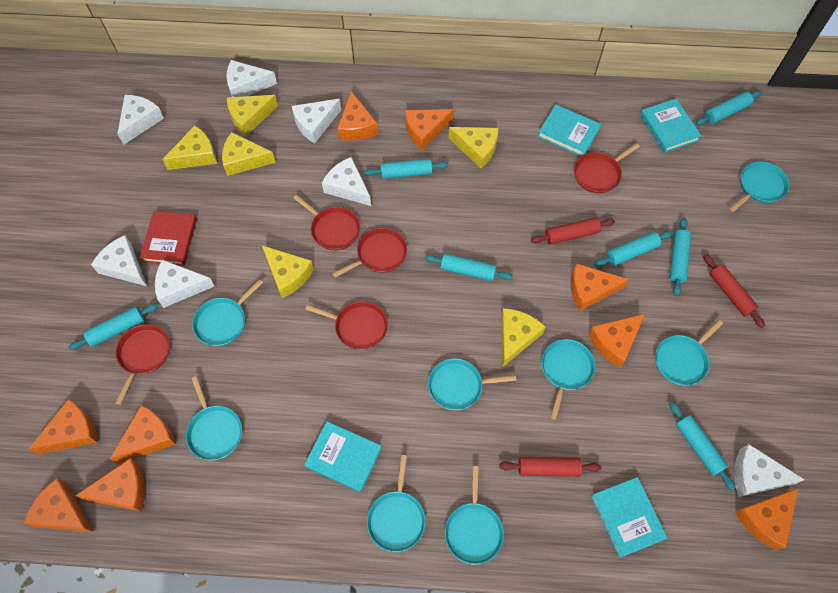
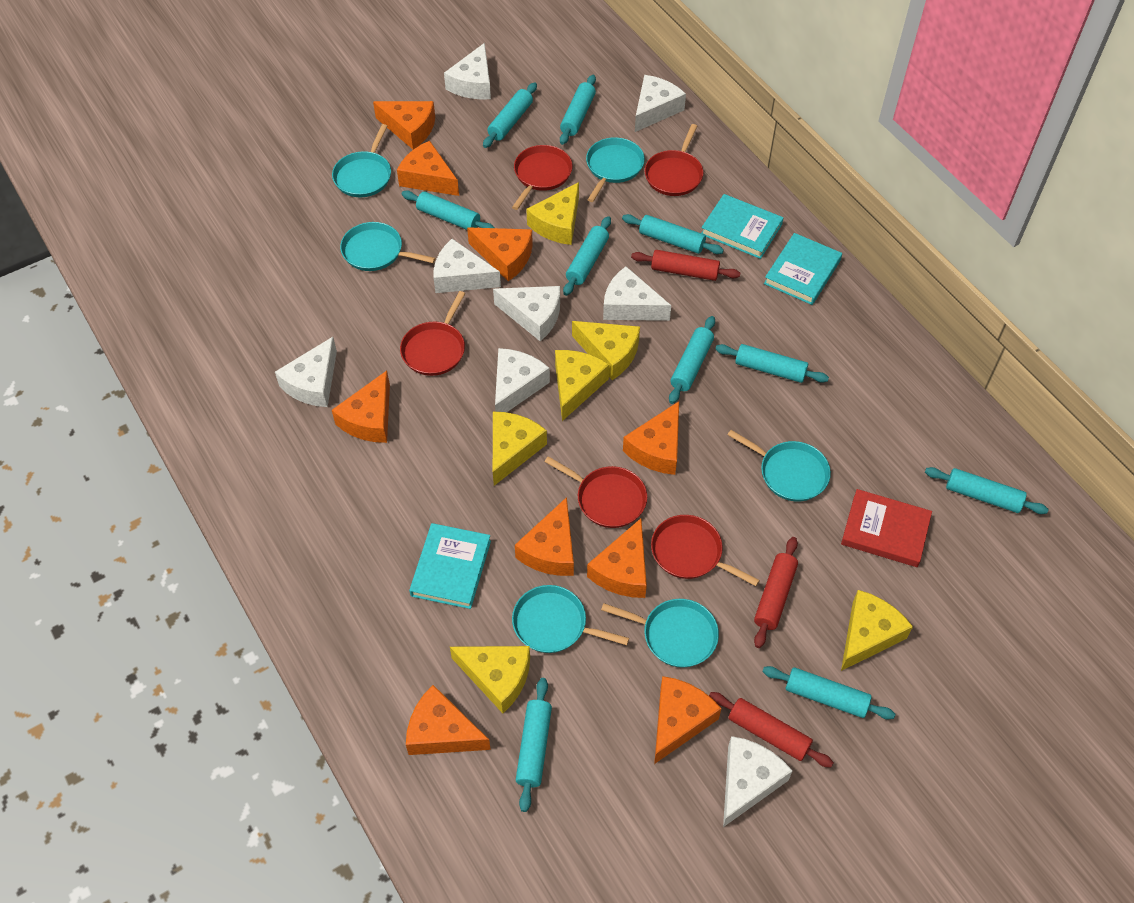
turquoise book: 4 -> 3
turquoise pan: 8 -> 6
turquoise rolling pin: 7 -> 10
white cheese: 7 -> 8

